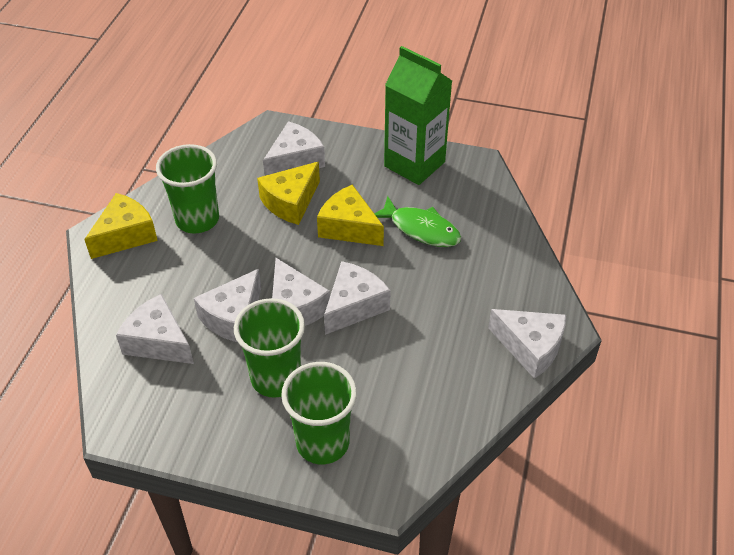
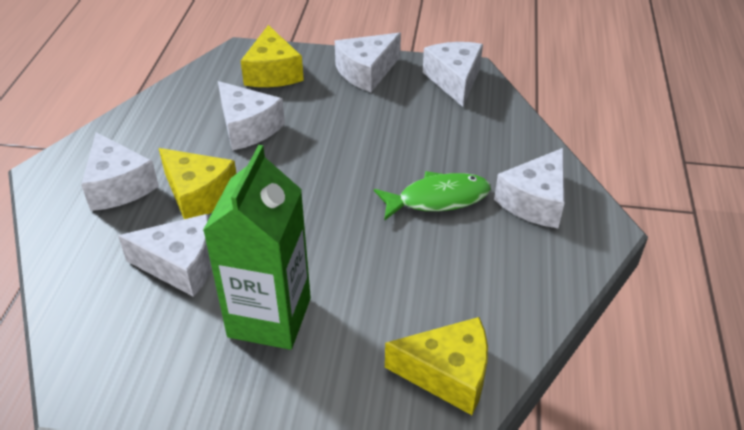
green cup: 3 -> 0

